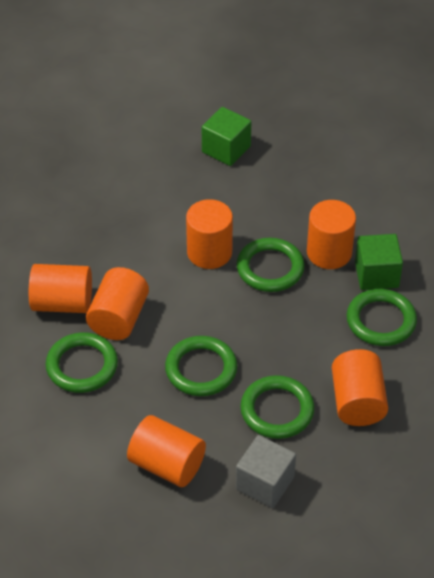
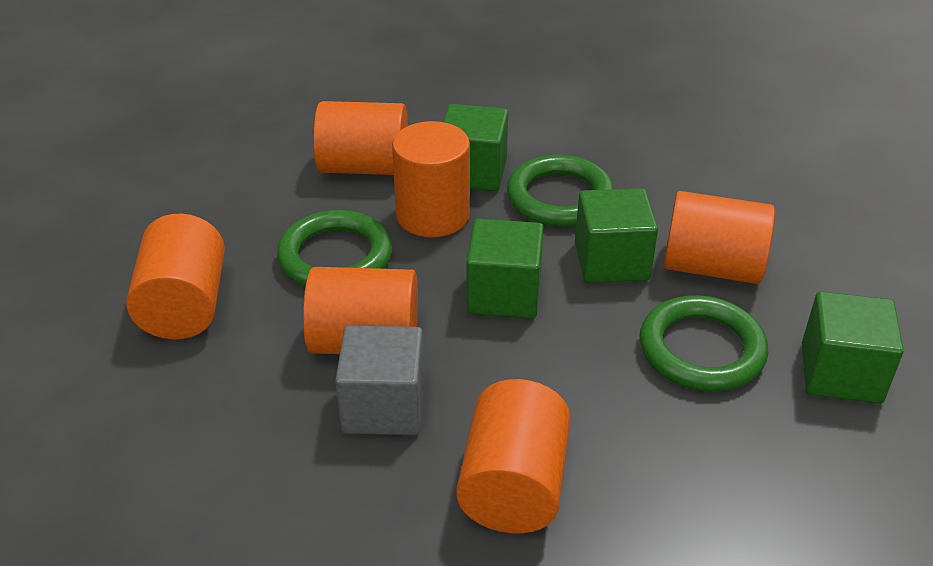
green cube: 2 -> 4
green ring: 5 -> 3

